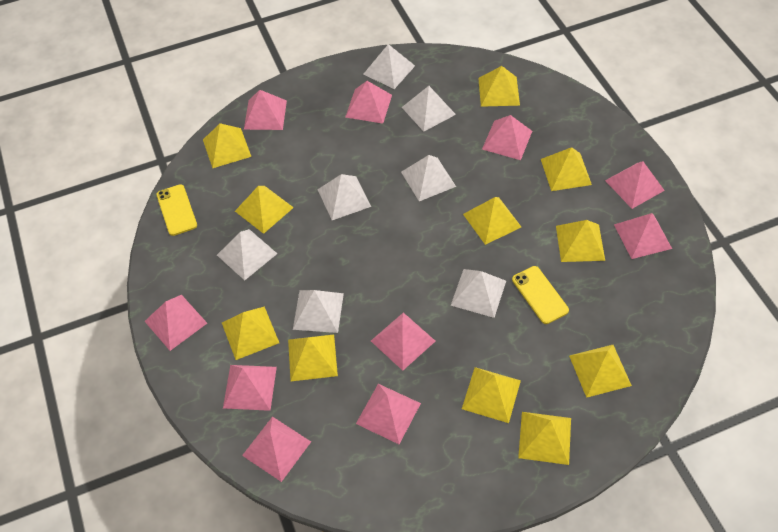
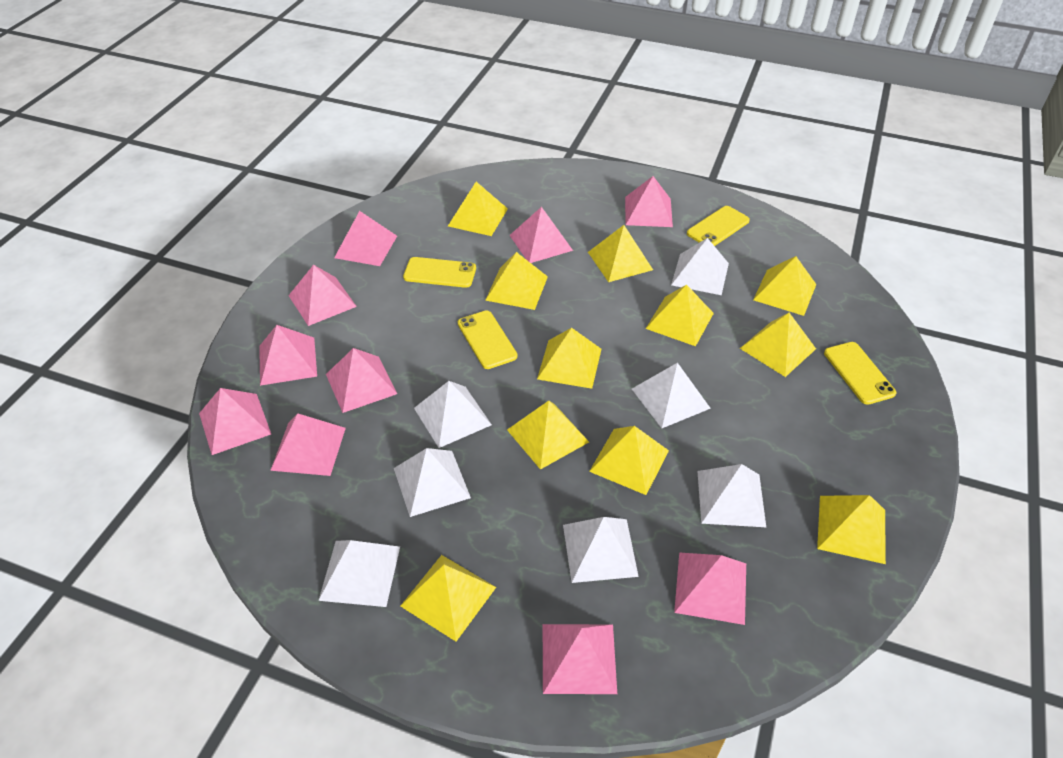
yellow phone: 2 -> 4

